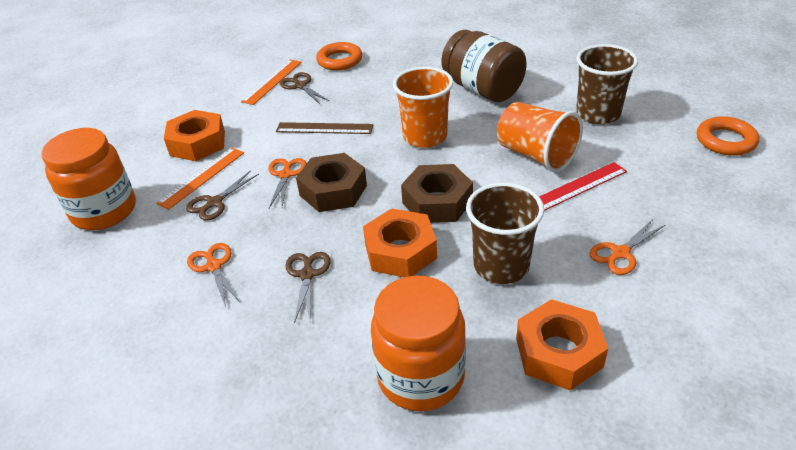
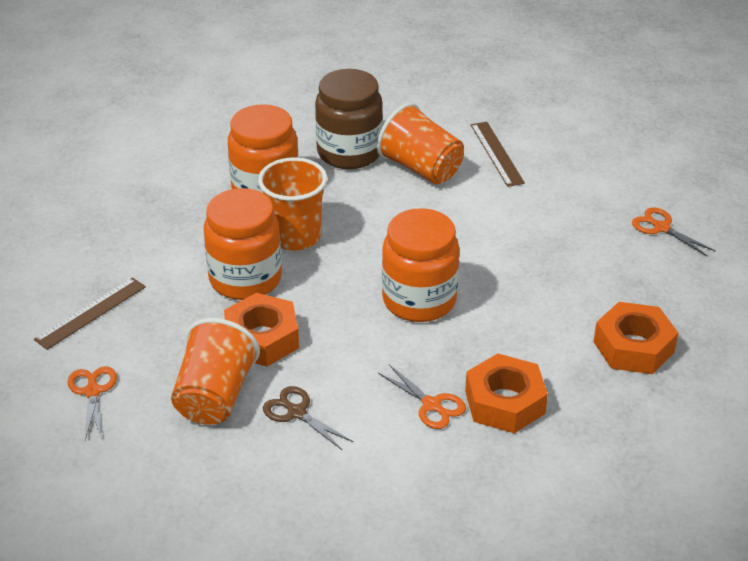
brown cup: 2 -> 0
brown nut: 2 -> 0
brown ruler: 1 -> 2
brown scissors: 3 -> 1
orange cup: 2 -> 3
orange jar: 2 -> 3
orange ring: 2 -> 0
orange ruler: 2 -> 0
red ruler: 1 -> 0

